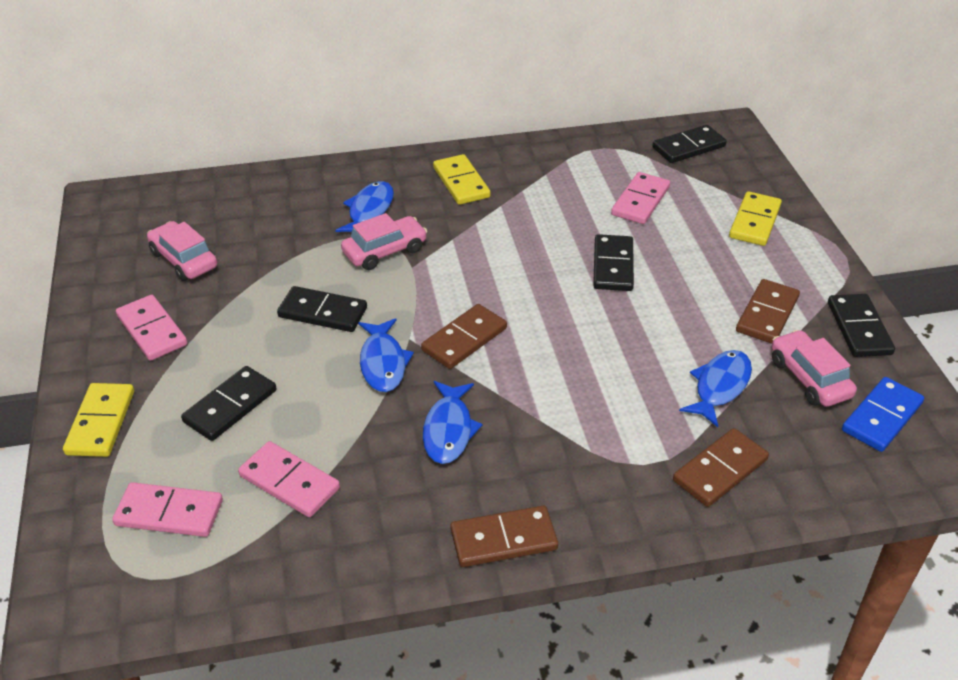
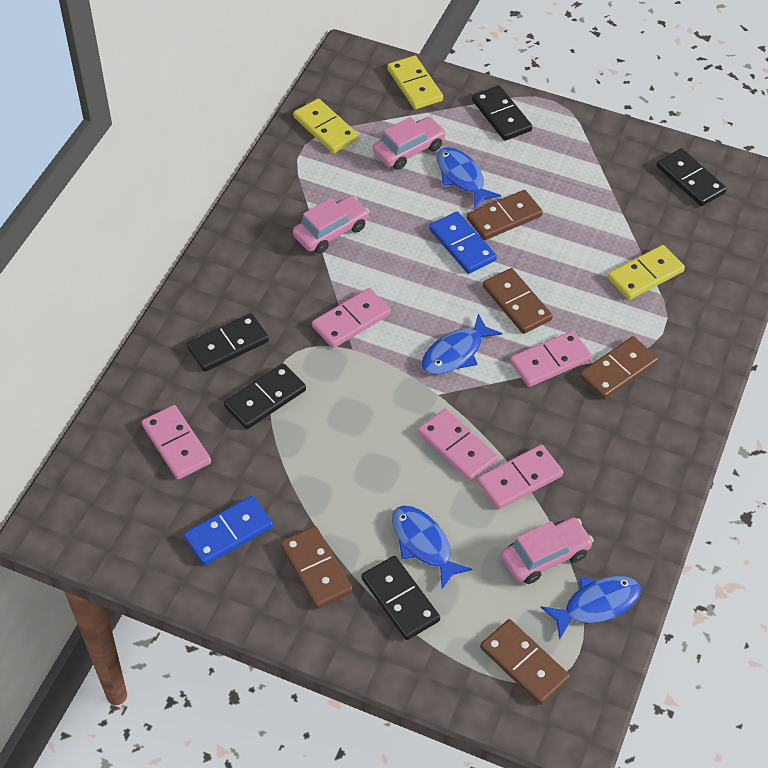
blue domino: 1 -> 2
brown domino: 4 -> 5
pink domino: 4 -> 5

